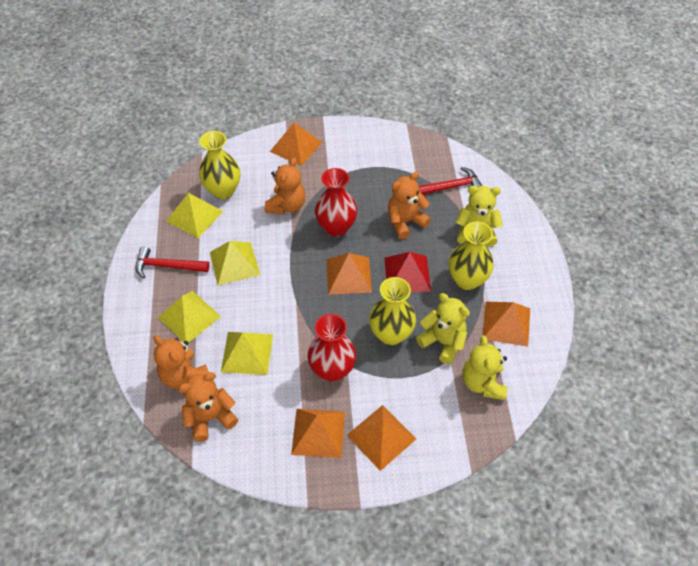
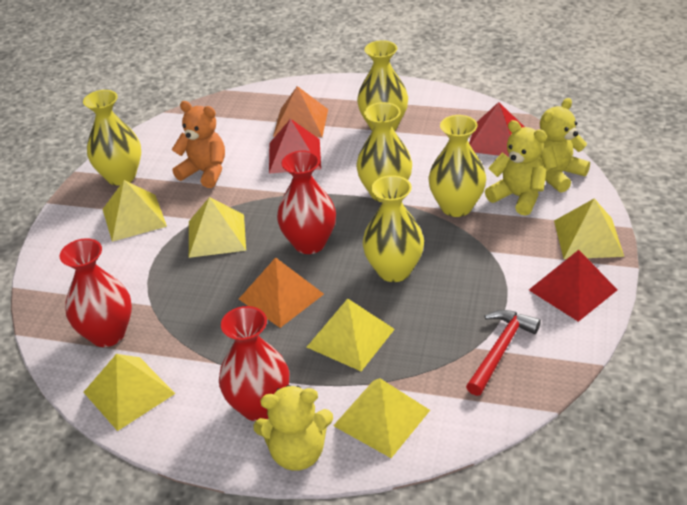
orange pyramid: 5 -> 2
orange teddy bear: 4 -> 1
red hammer: 2 -> 1
red pyramid: 1 -> 3
red vase: 2 -> 3
yellow pyramid: 4 -> 6
yellow vase: 3 -> 5

